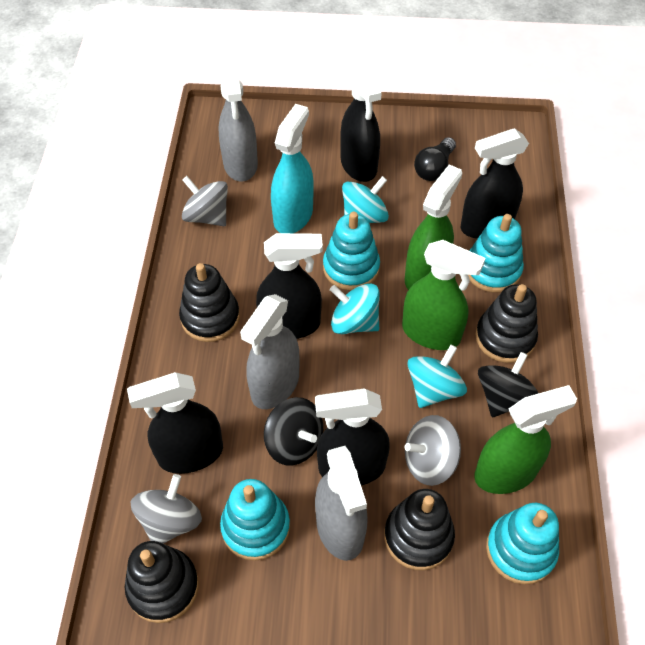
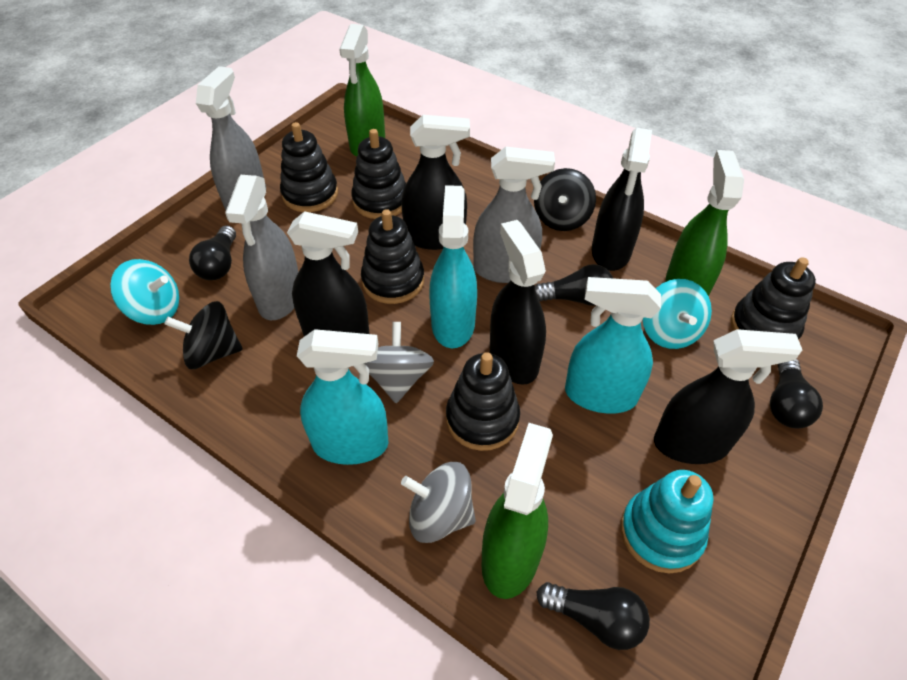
black light bulb: 1 -> 4
black stacking toy: 4 -> 5
grey spinning top: 3 -> 2
turquoise spinning top: 3 -> 2
turquoise spray bottle: 1 -> 3
turquoise stacking toy: 4 -> 1

